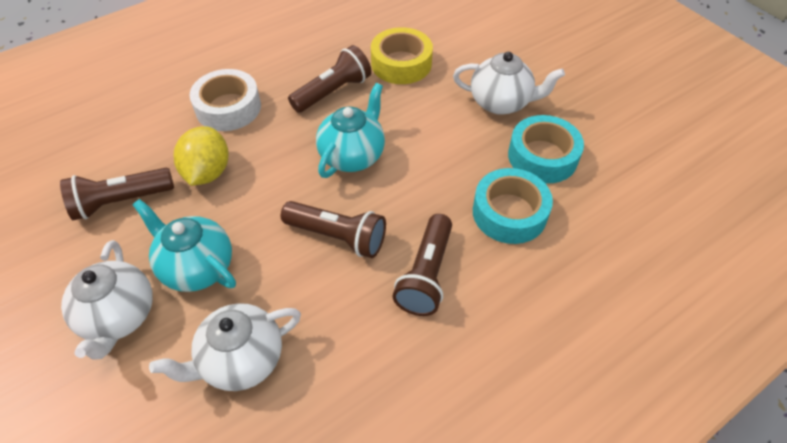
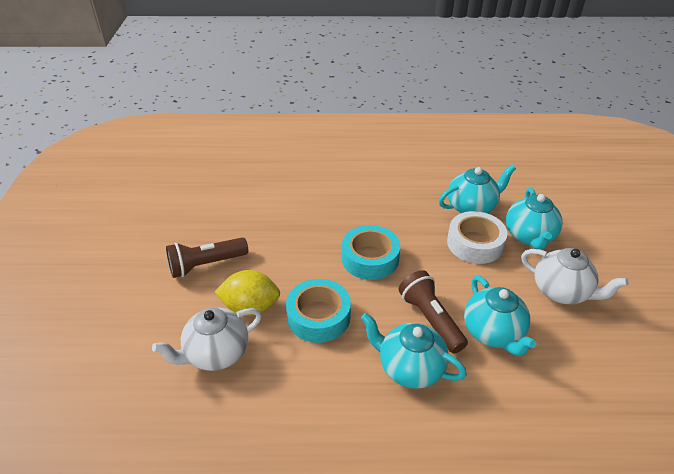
brown flashlight: 4 -> 2
turquoise teapot: 2 -> 4
white teapot: 3 -> 2
yellow tape: 1 -> 0

